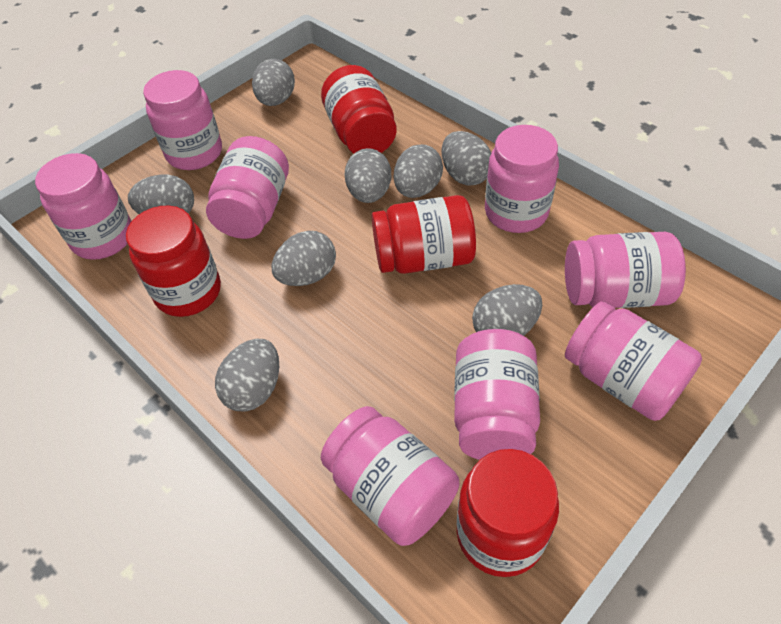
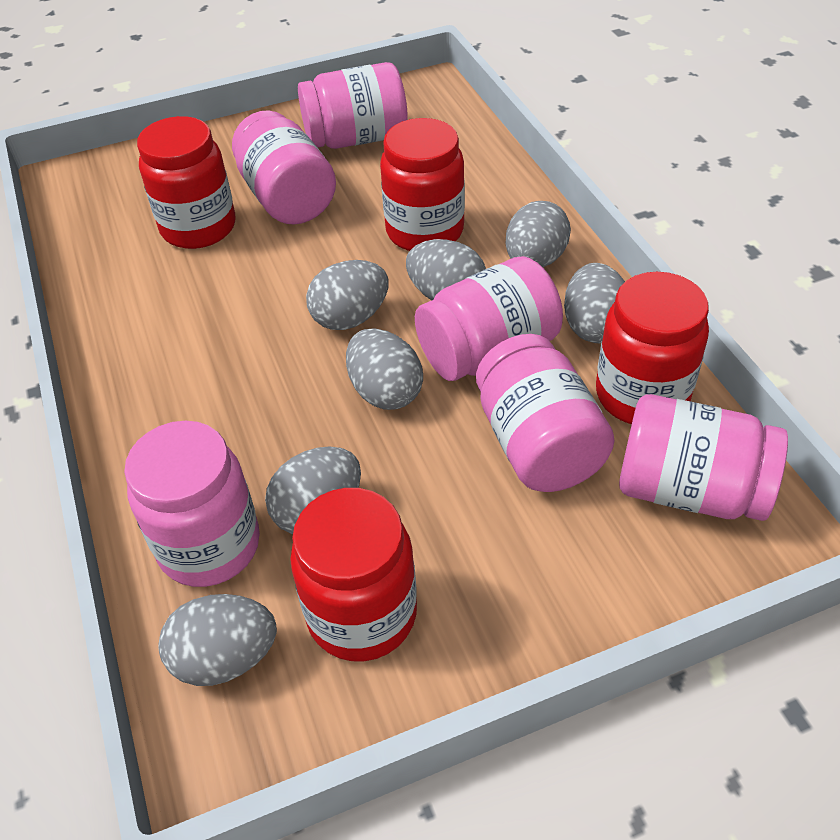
grey egg: 8 -> 7
pink jar: 8 -> 6

